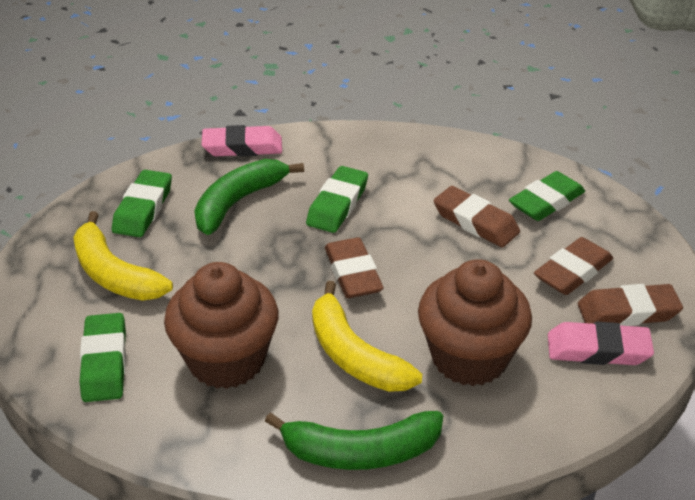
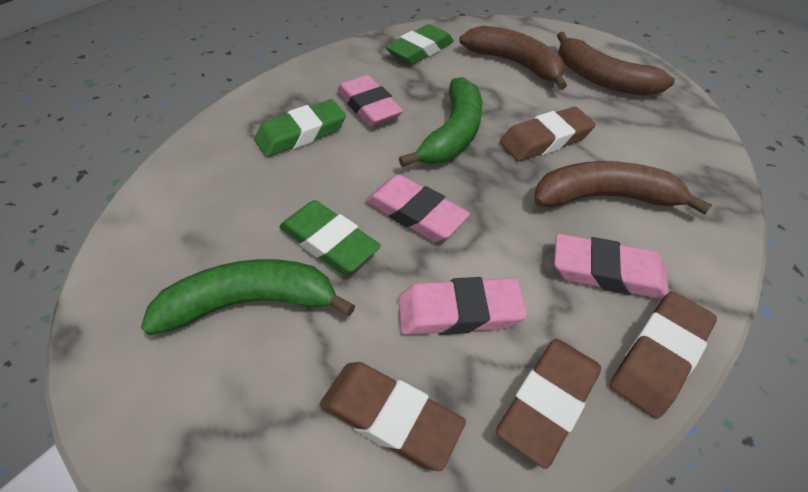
brown banana: 0 -> 3
brown cupcake: 2 -> 0
green eraser: 4 -> 3
pink eraser: 2 -> 4
yellow banana: 2 -> 0

